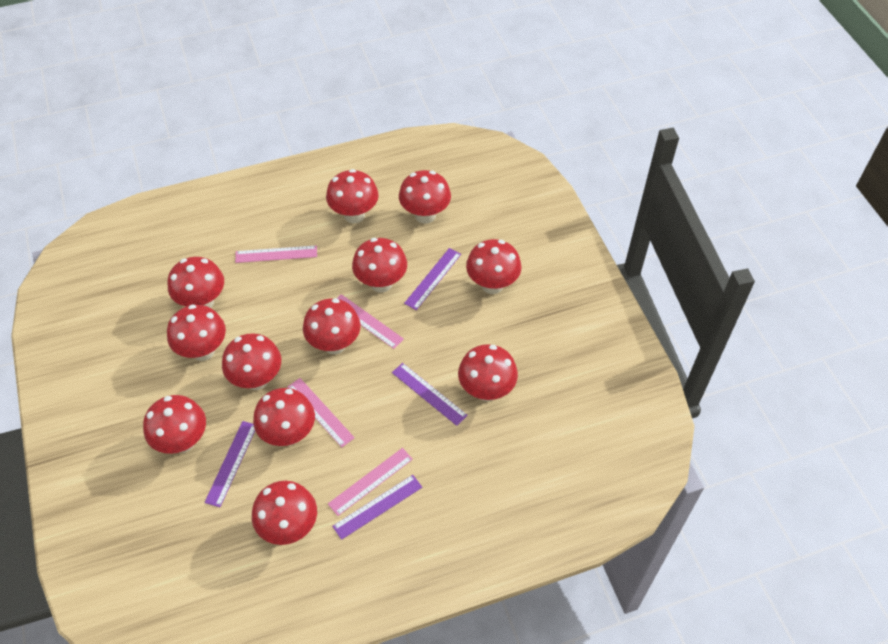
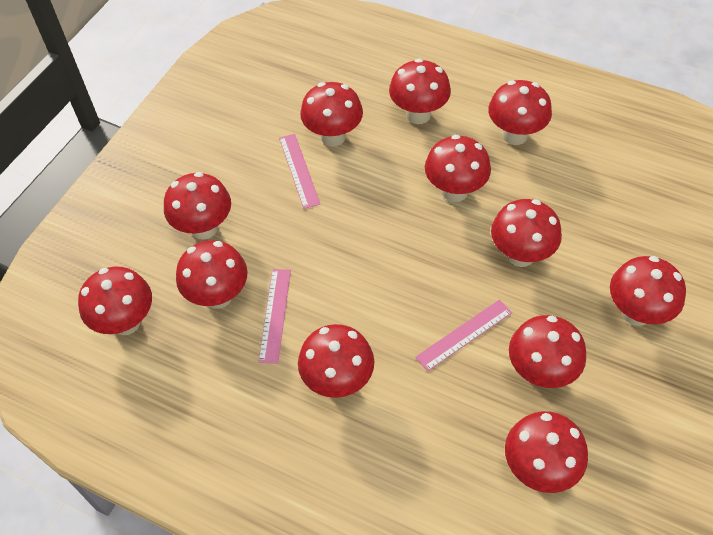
pink ruler: 4 -> 3
purple ruler: 4 -> 0

